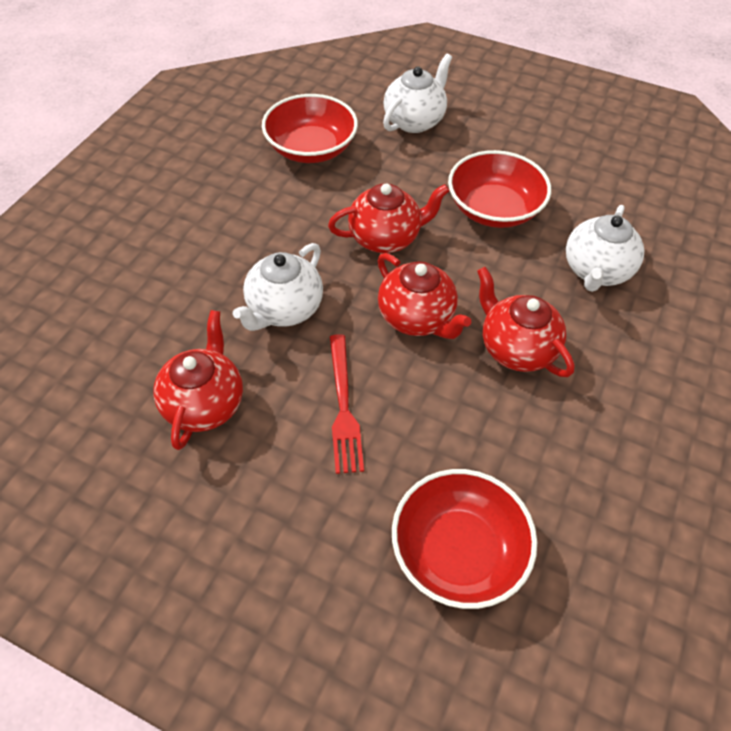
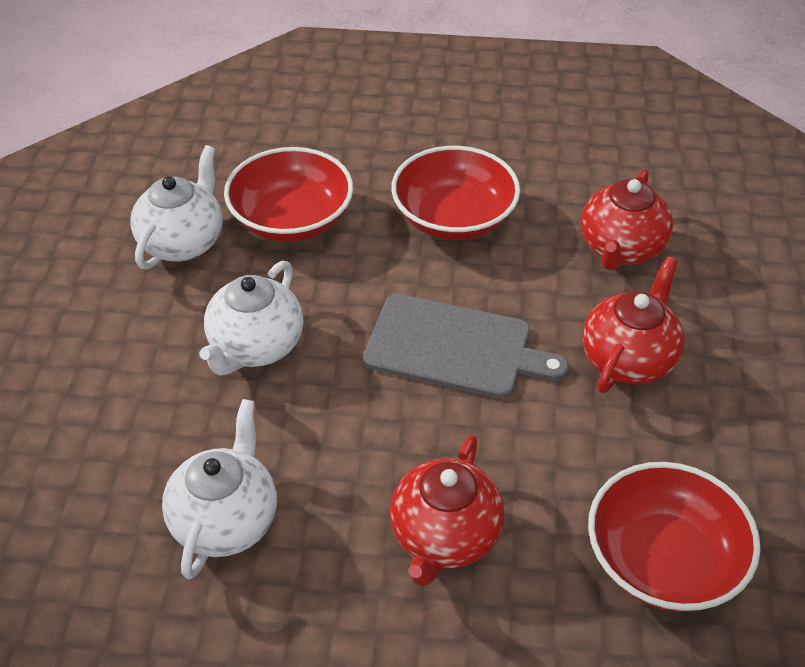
grey cutting board: 0 -> 1
red fork: 1 -> 0
red teapot: 4 -> 3

